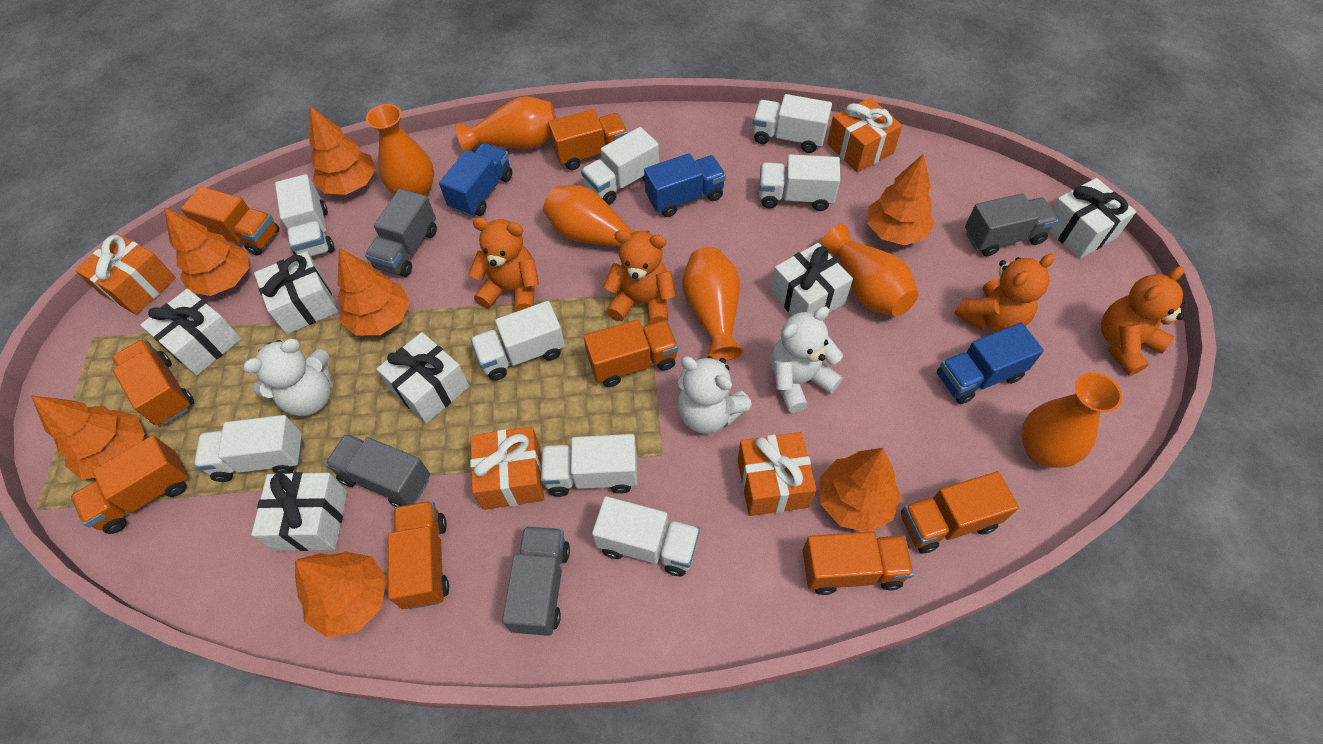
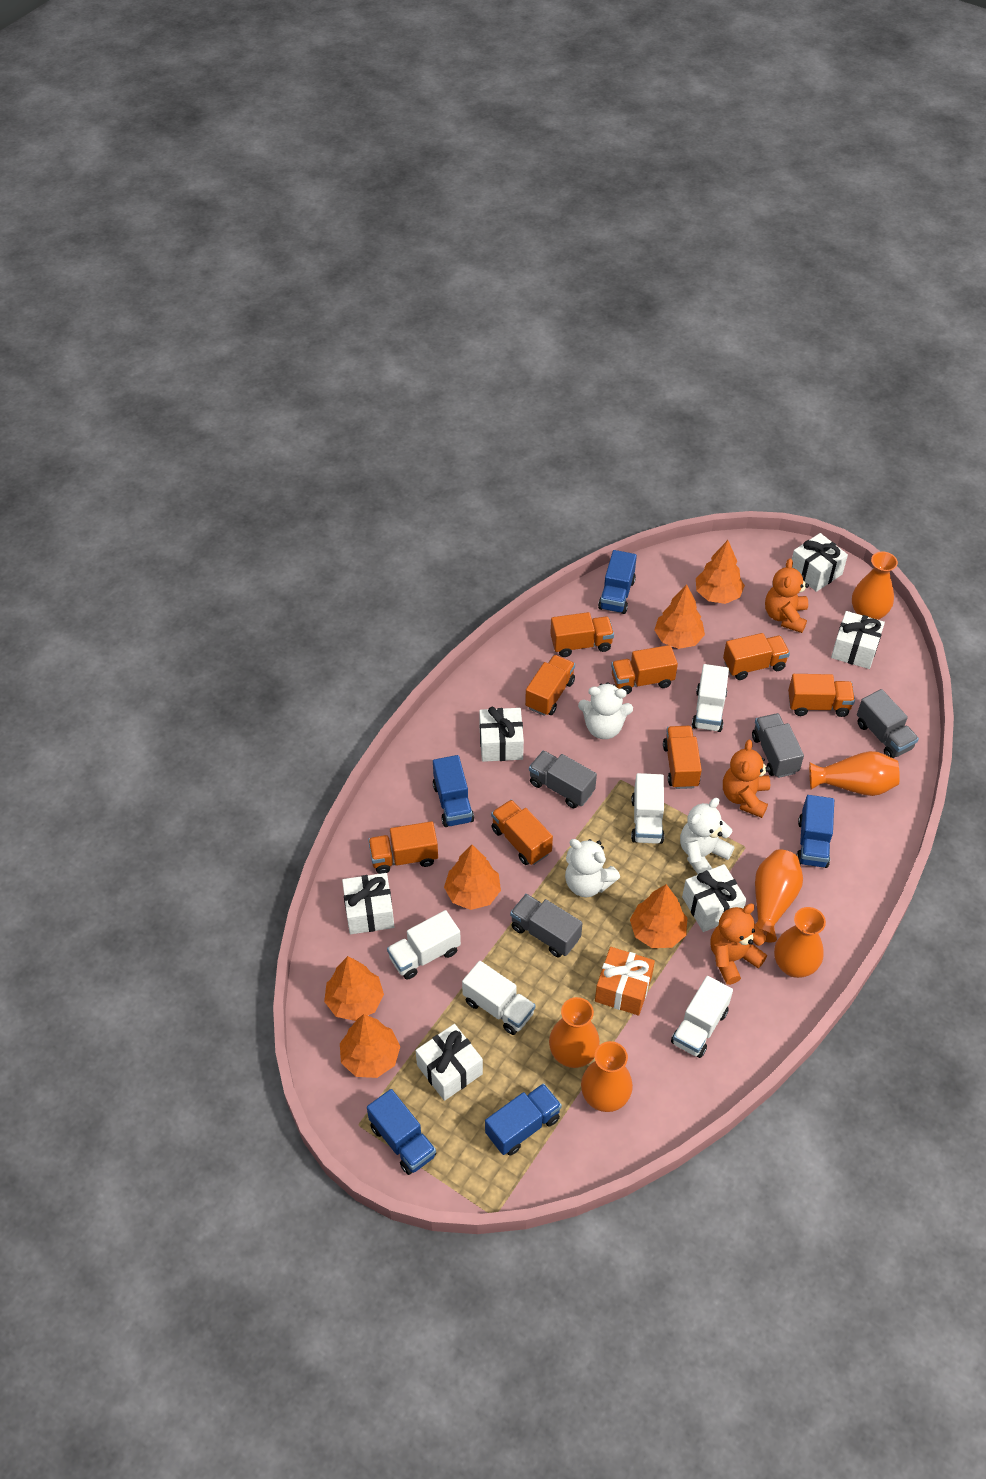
blue truck: 3 -> 5
orange gift: 4 -> 1
orange teddy bear: 4 -> 3
orange tree: 7 -> 6
white truck: 8 -> 5

